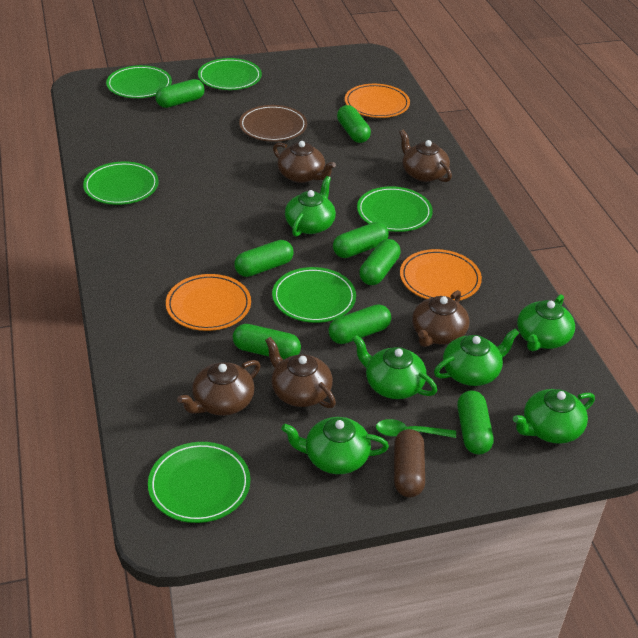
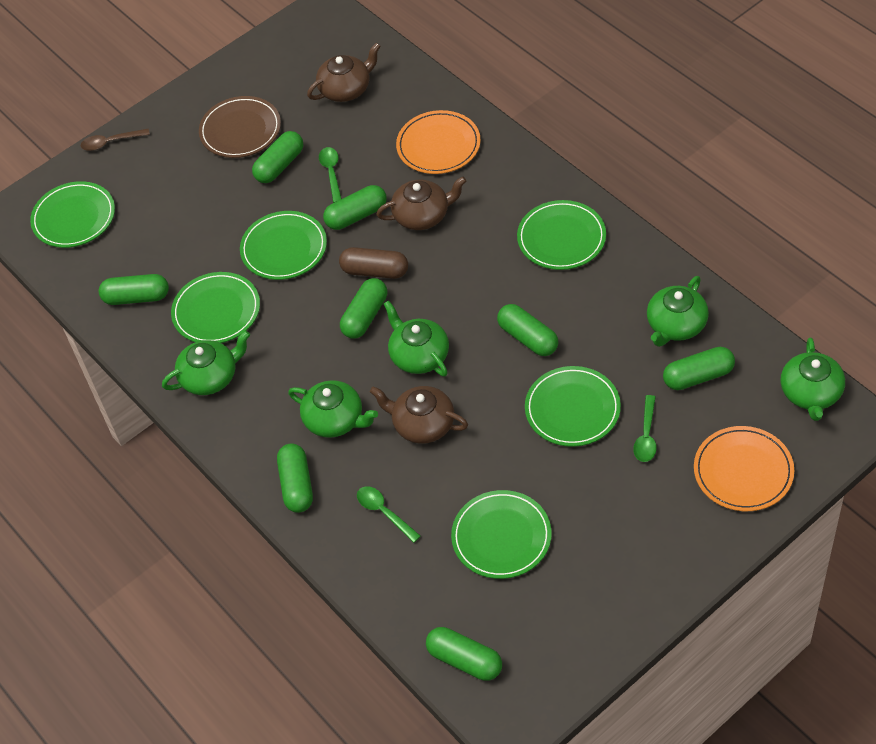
brown spoon: 0 -> 1
brown teapot: 5 -> 3
green spoon: 1 -> 3
green teapot: 6 -> 5
orange plate: 3 -> 2

